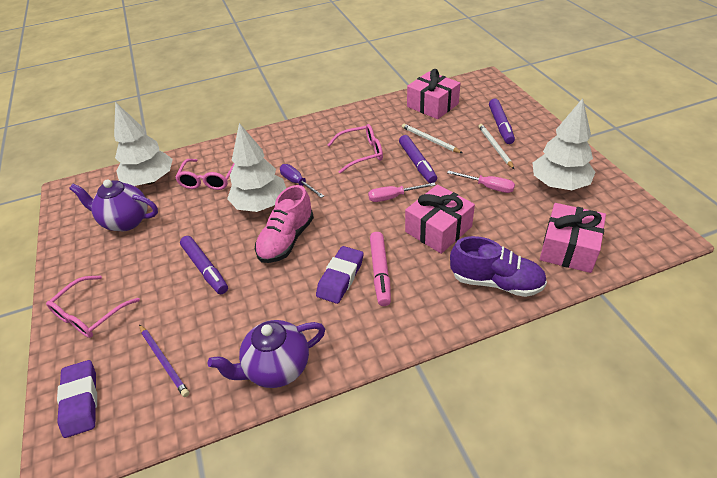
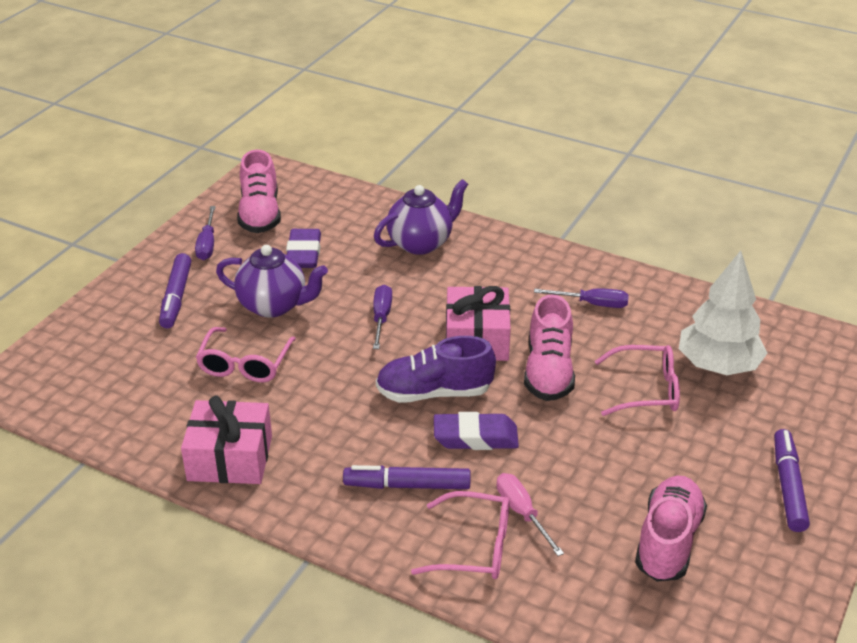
pink gift: 3 -> 2
pink marker: 1 -> 0
pink screwdriver: 2 -> 1
pink shoe: 1 -> 3
purple pencil: 1 -> 0
purple screwdriver: 1 -> 3
white pencil: 2 -> 0
white tree: 3 -> 1

